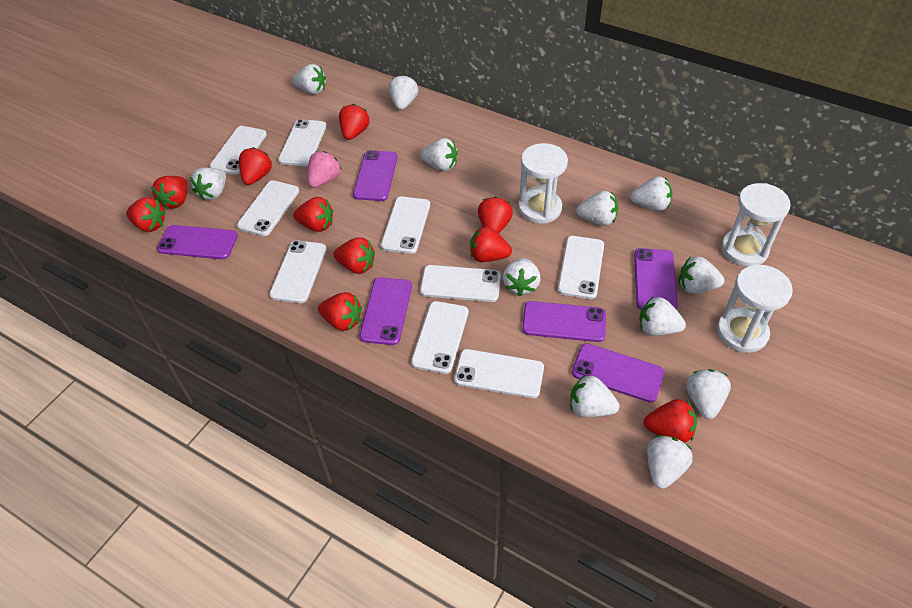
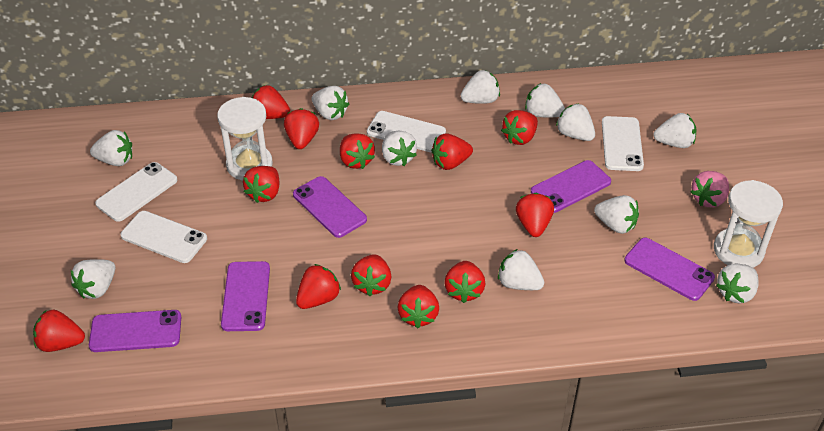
purple phone: 6 -> 5
red strawberry: 10 -> 12
white hourglass: 3 -> 2
white phone: 9 -> 4
white strawberry: 12 -> 11

